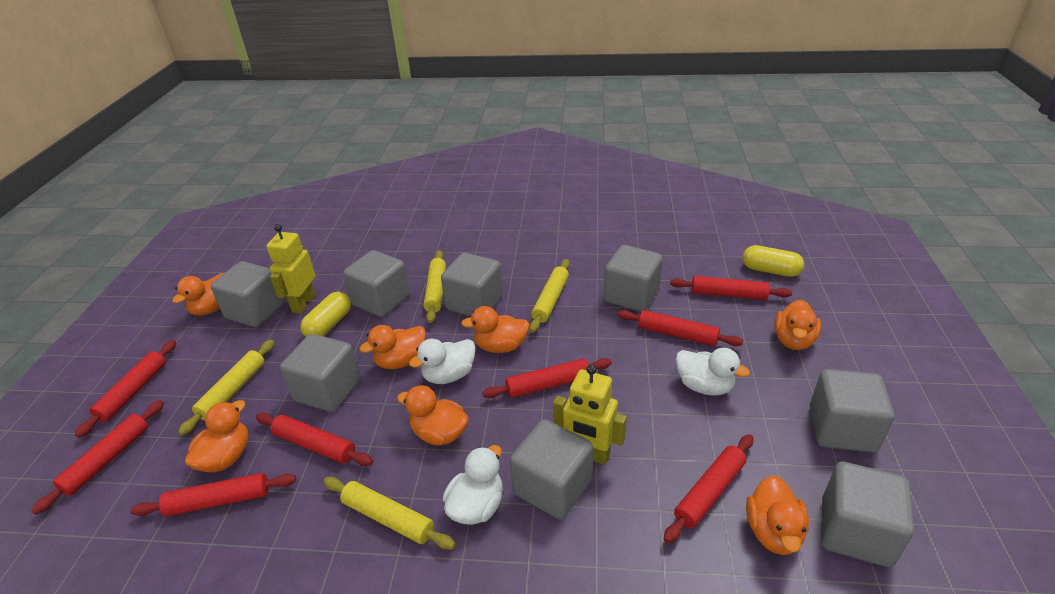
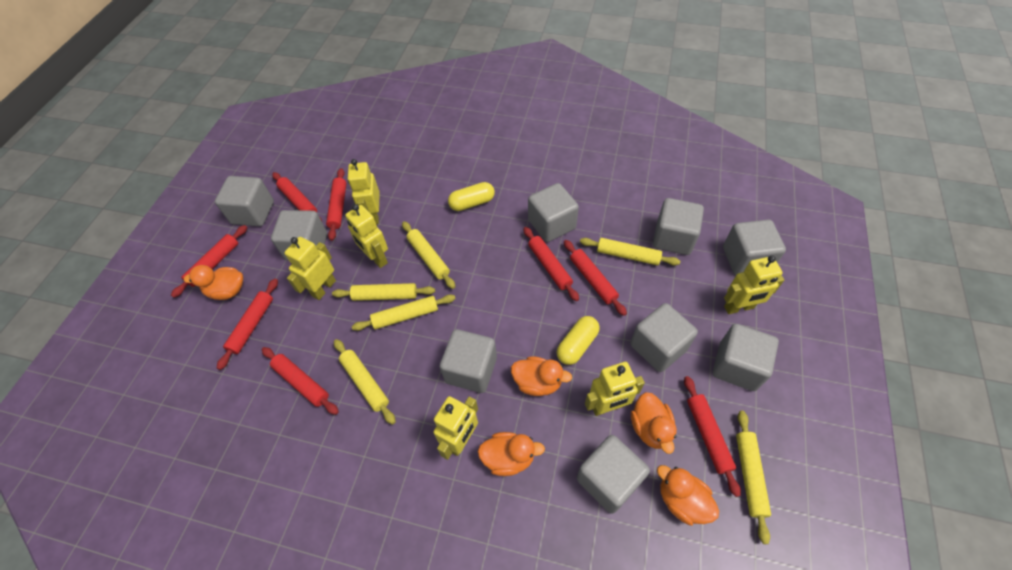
grey cube: 8 -> 9
orange duck: 7 -> 5
white duck: 3 -> 0
yellow robot: 2 -> 6
yellow rolling pin: 4 -> 6

